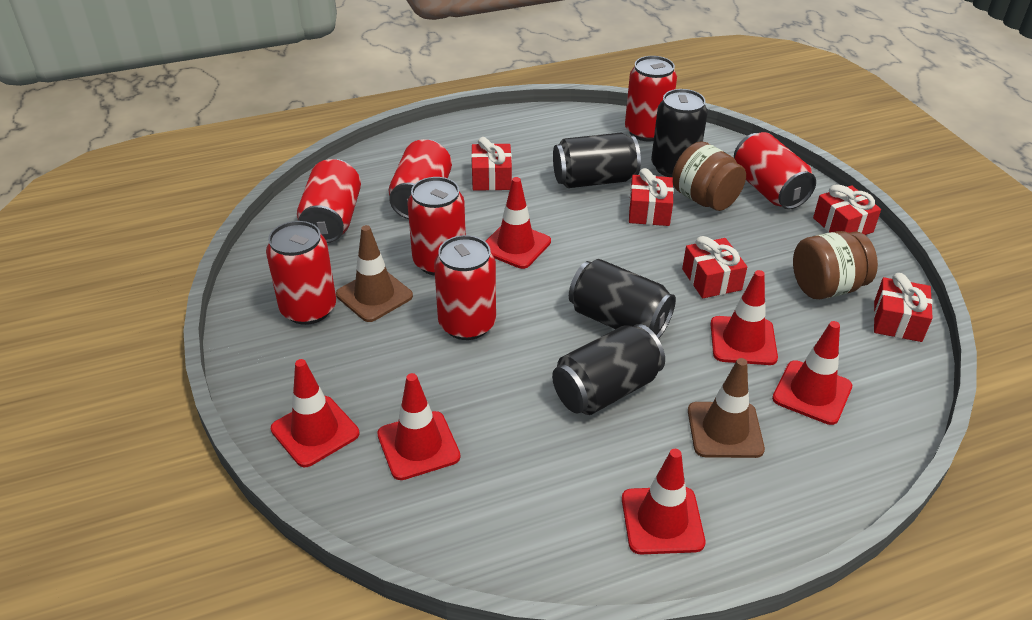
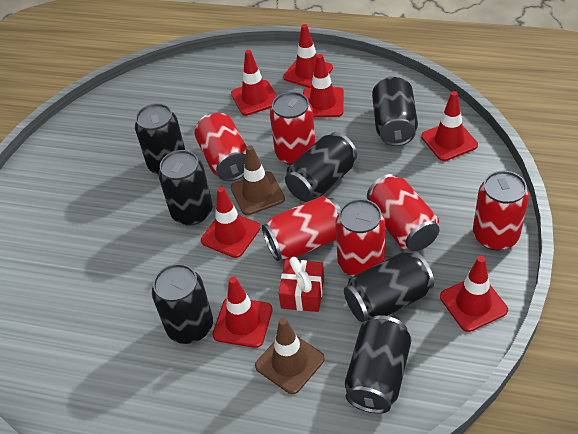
black can: 4 -> 7
brown jar: 2 -> 0
red can: 7 -> 6
red gift: 5 -> 1
red traffic cone: 6 -> 7

